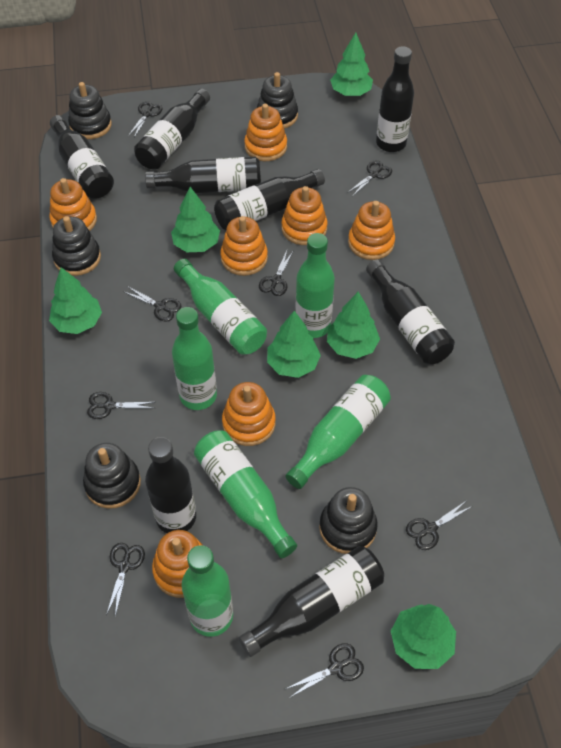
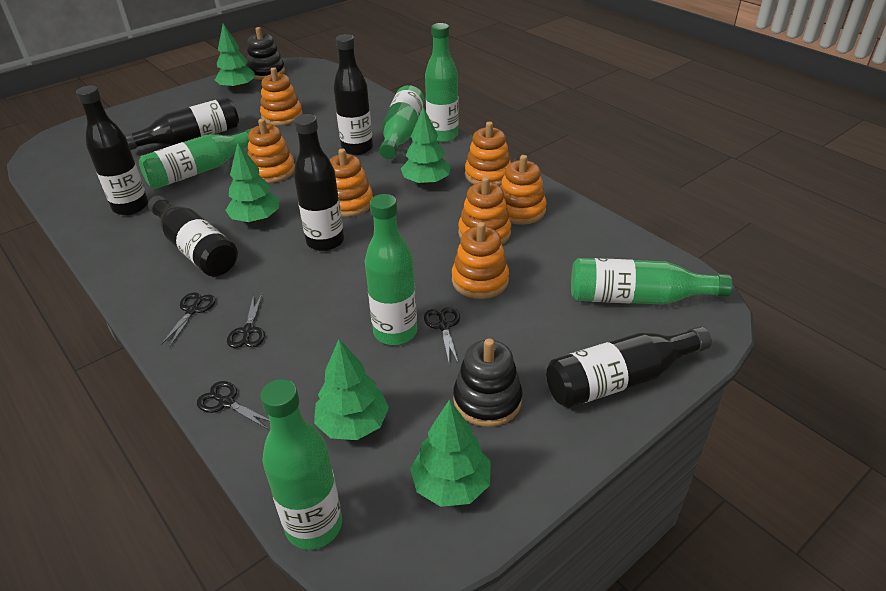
black bottle: 8 -> 6
black scissors: 8 -> 4
black stacking toy: 5 -> 2
green tree: 6 -> 5

